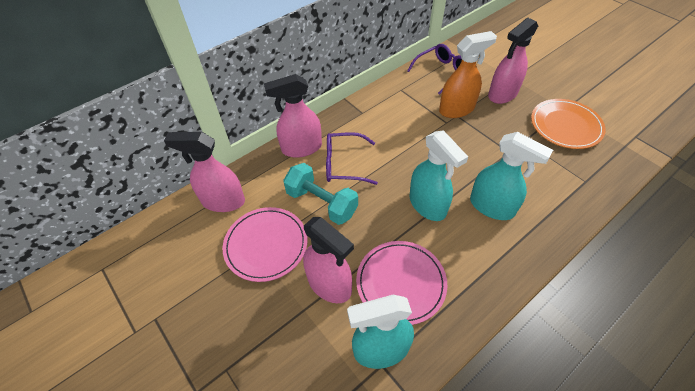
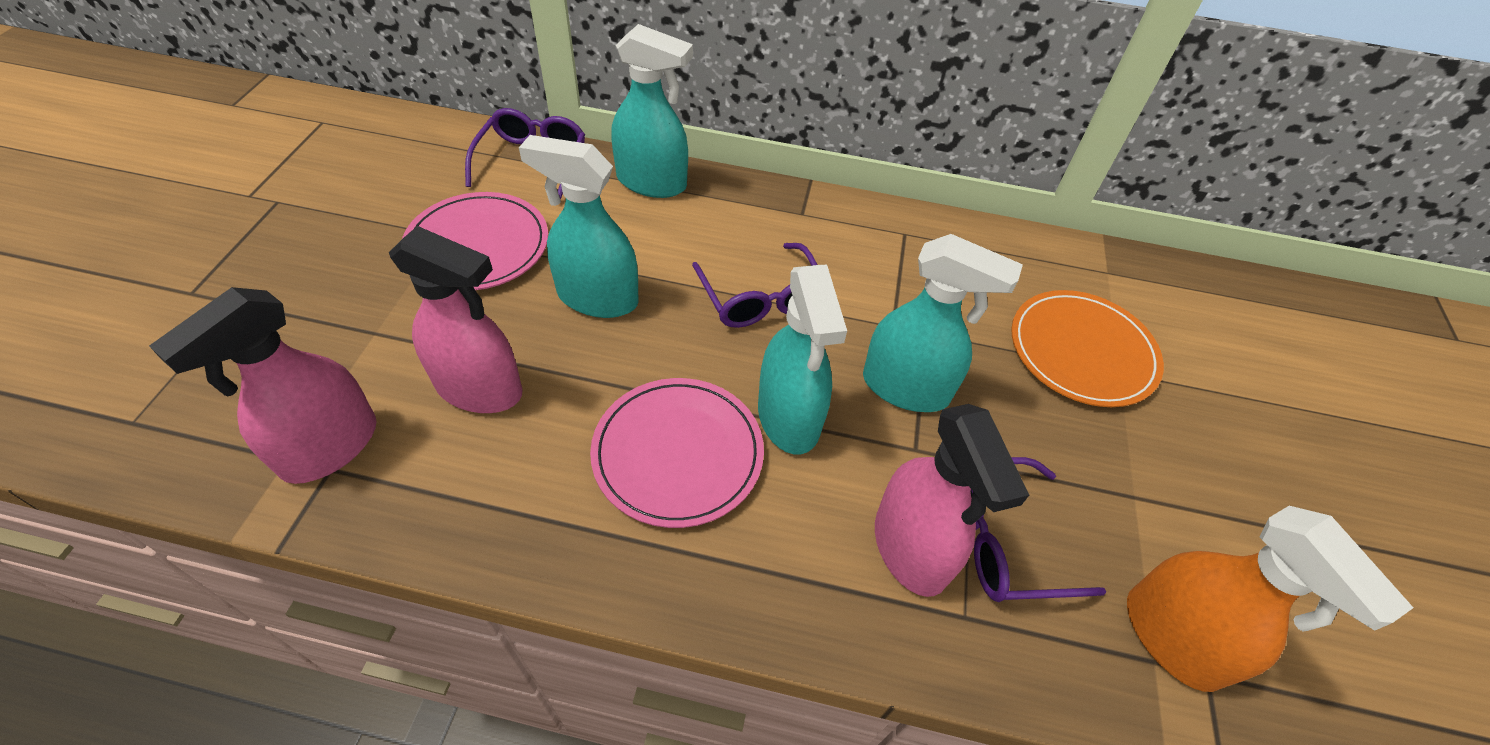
pink spray bottle: 4 -> 3
purple glasses: 2 -> 3
turquoise dumbbell: 1 -> 0
turquoise spray bottle: 3 -> 4

